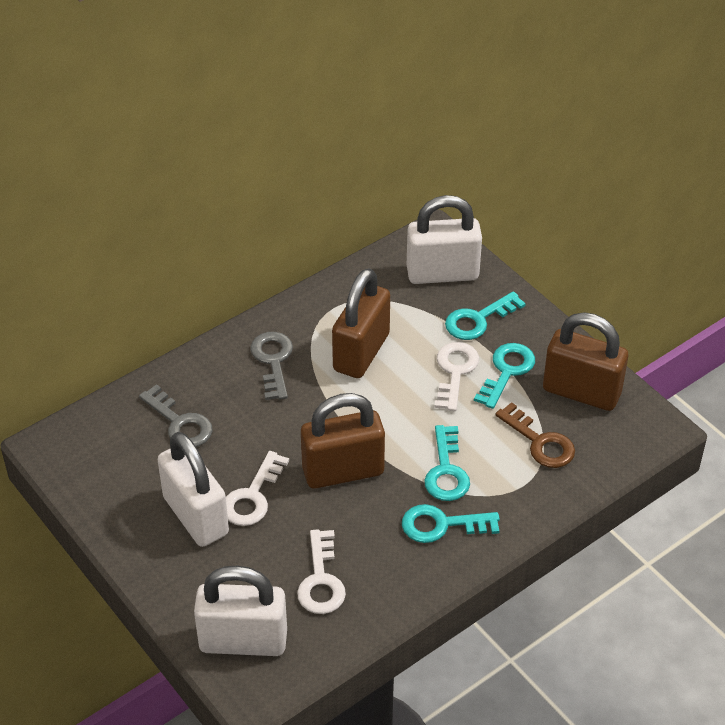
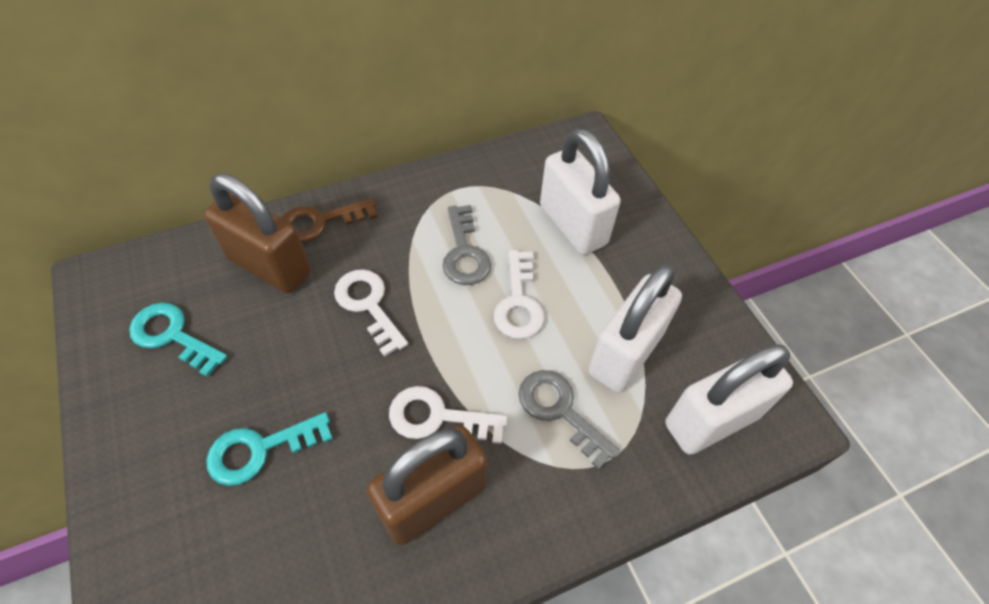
brown padlock: 3 -> 2
turquoise key: 4 -> 2

